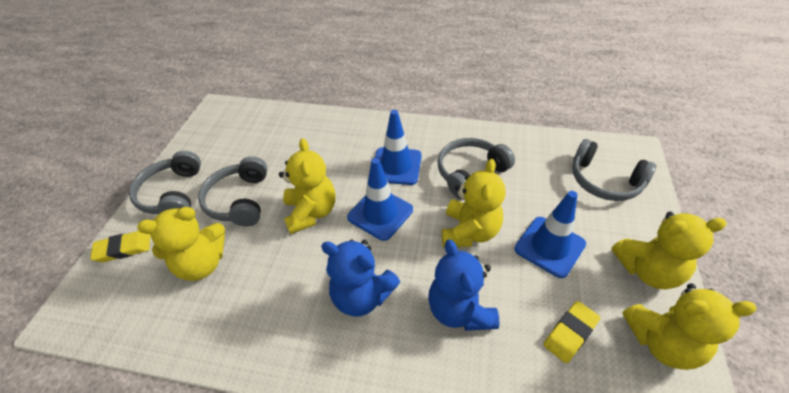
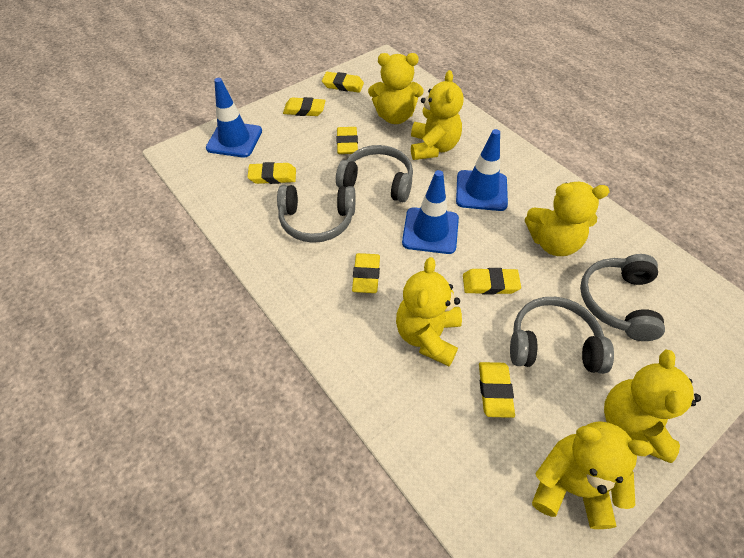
blue teddy bear: 2 -> 0
yellow eraser: 2 -> 7
yellow teddy bear: 5 -> 6

